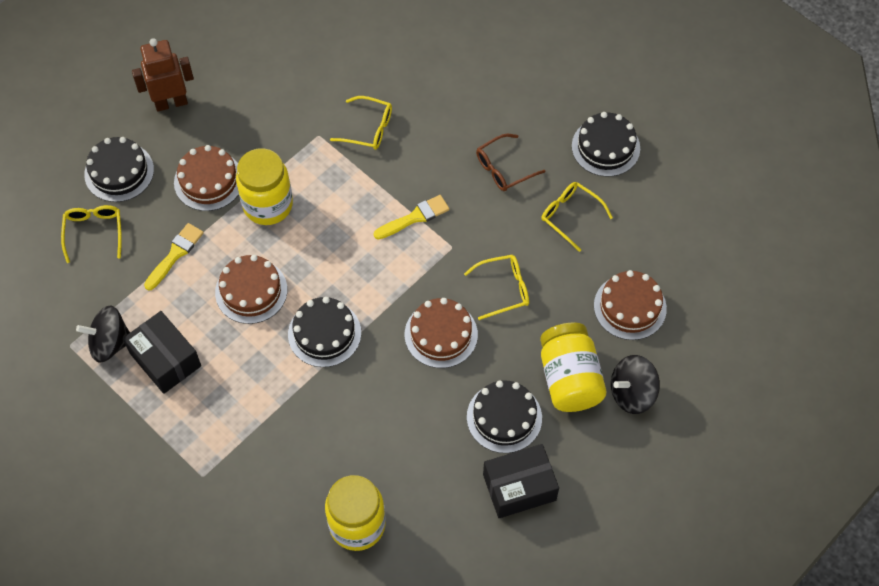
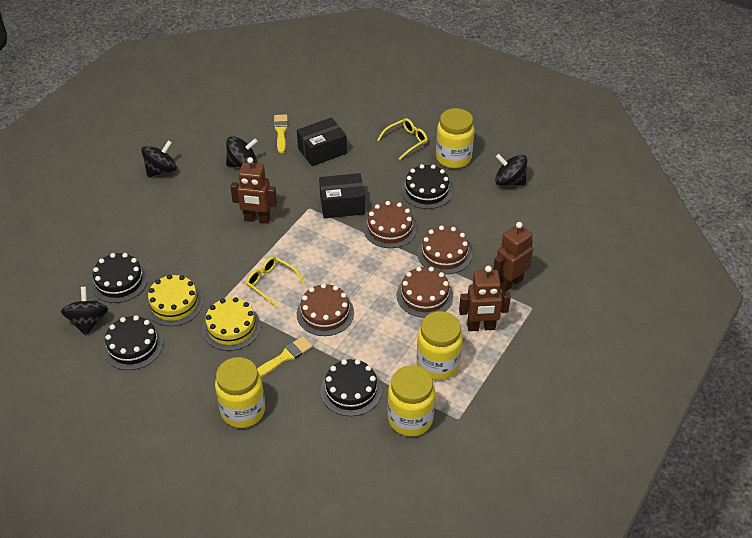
black spinning top: 2 -> 4
brown glasses: 1 -> 0
brown robot: 1 -> 3
yellow cake: 0 -> 2
yellow glasses: 4 -> 2
yellow jar: 3 -> 4

